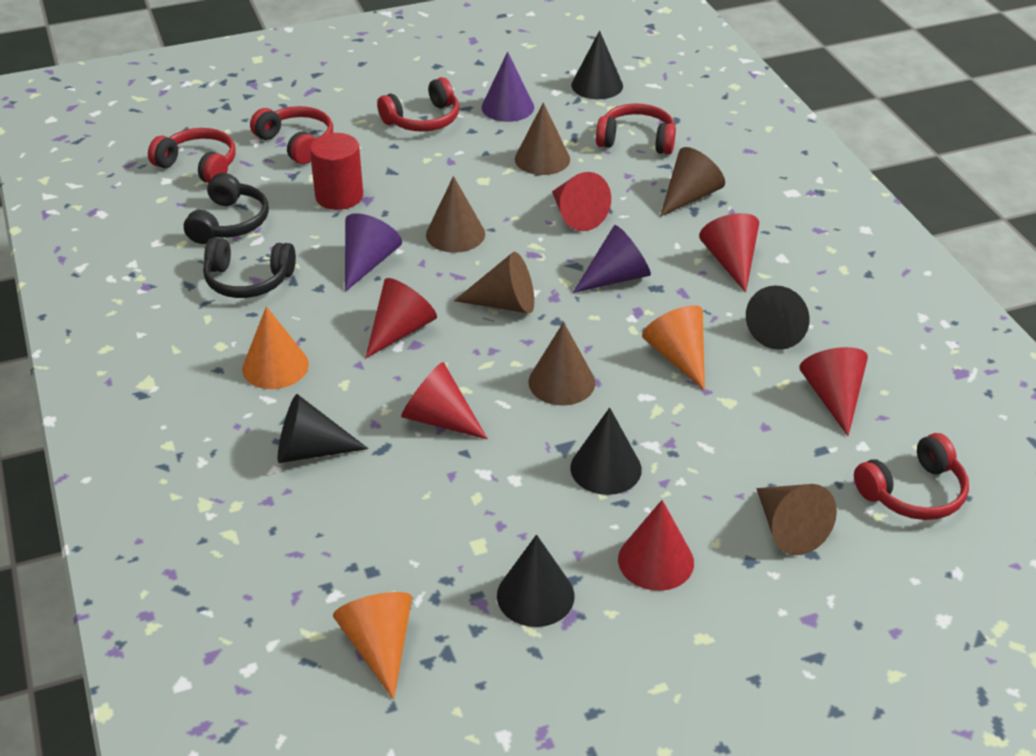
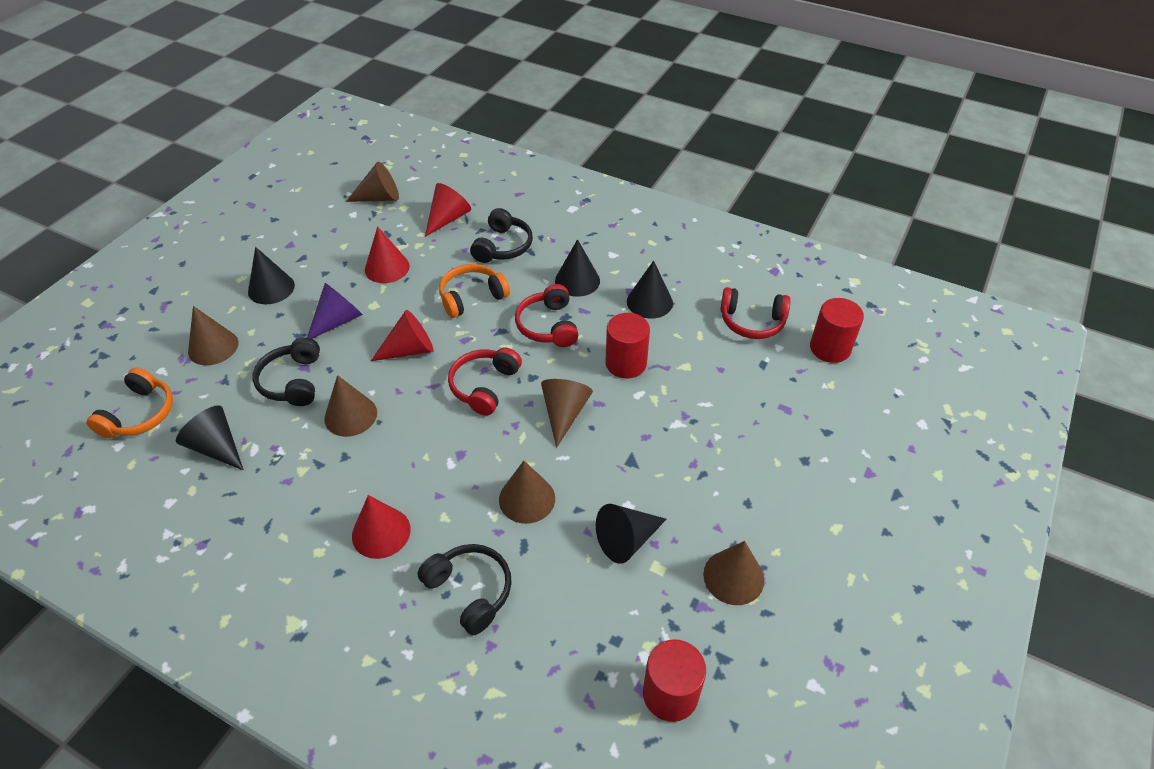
black headphones: 2 -> 3
orange cone: 3 -> 0
orange headphones: 0 -> 2
purple cone: 3 -> 1
red cone: 6 -> 4
red cylinder: 1 -> 3
red headphones: 5 -> 3

